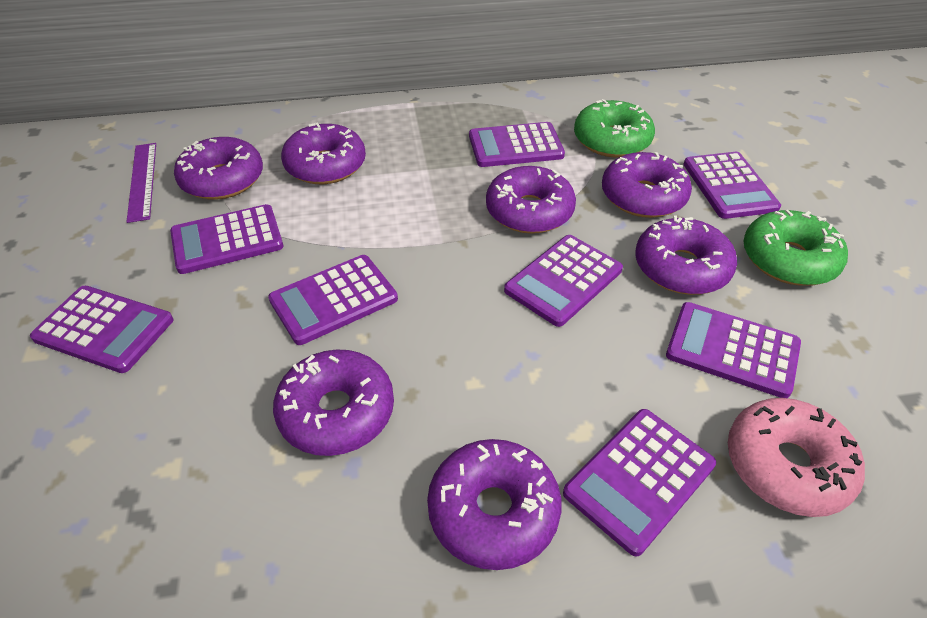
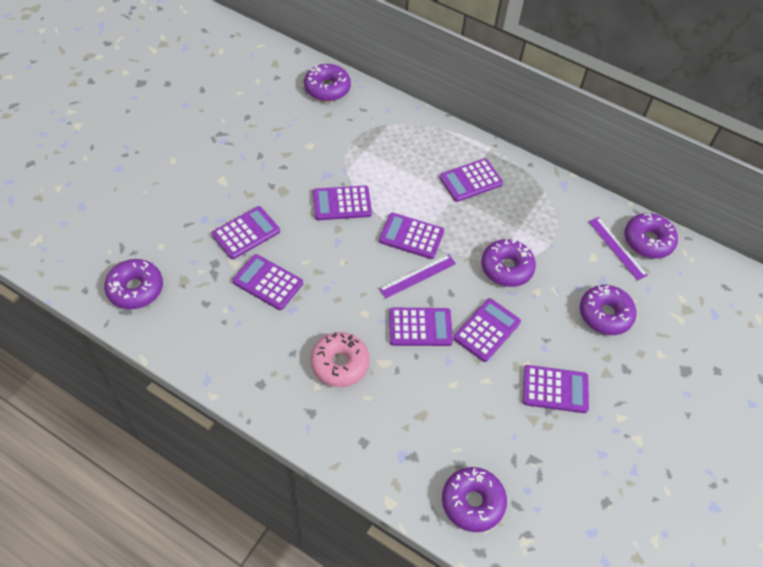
green donut: 2 -> 0
purple donut: 7 -> 6
purple ruler: 1 -> 2

